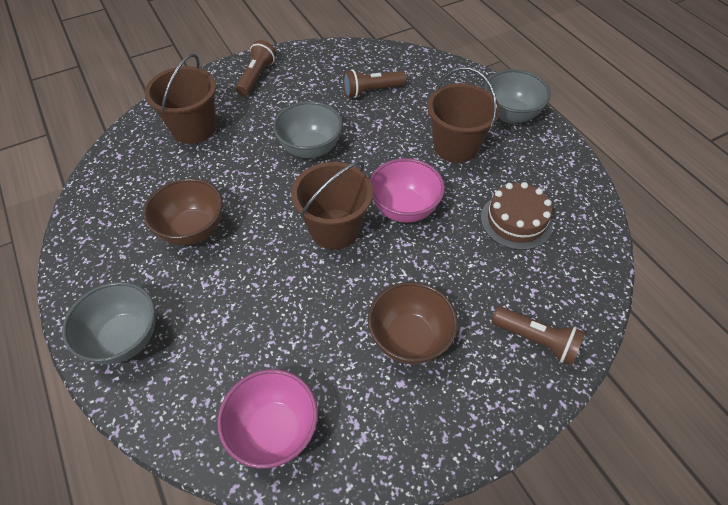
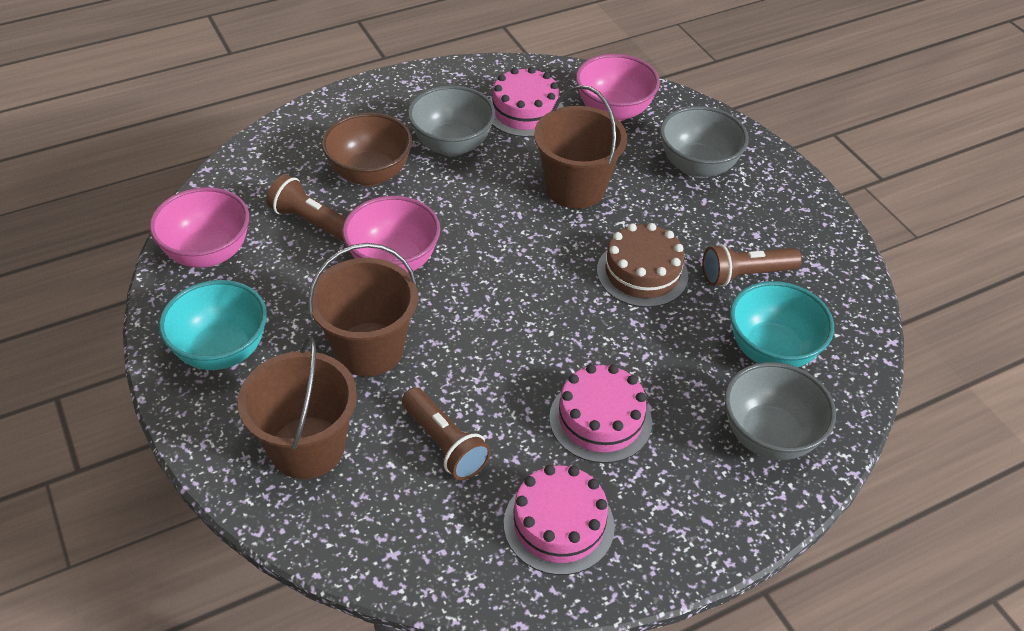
brown bowl: 2 -> 1
pink bowl: 2 -> 3
pink cake: 0 -> 3
turquoise bowl: 0 -> 2

